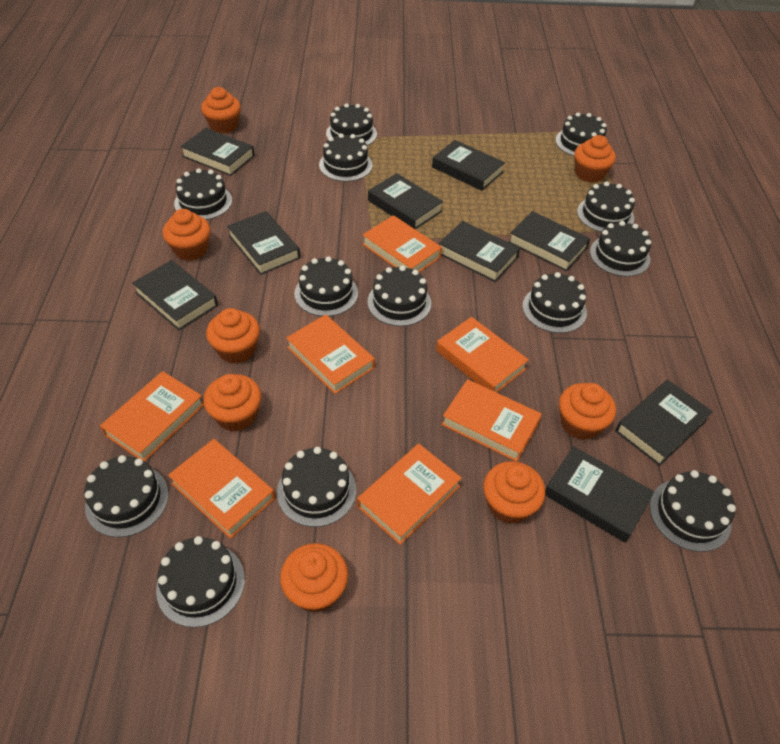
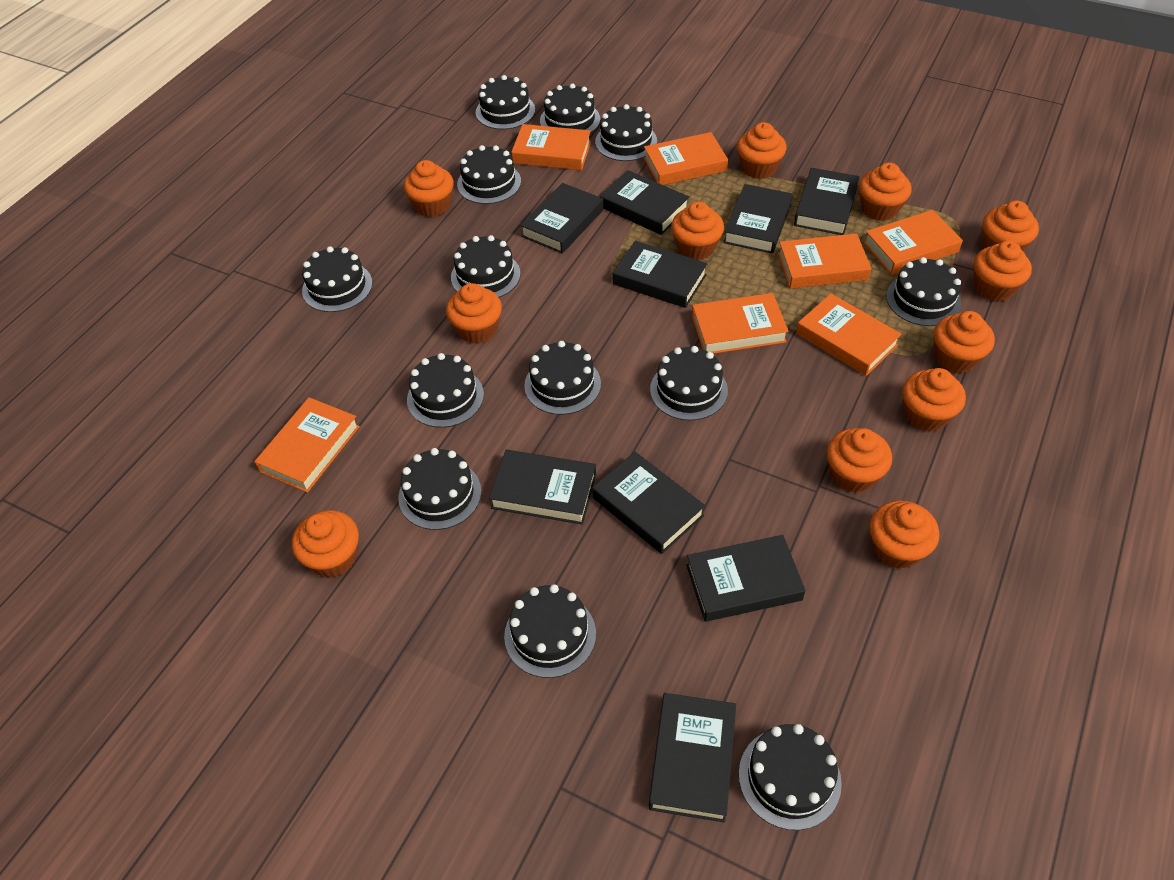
orange cupcake: 8 -> 12

